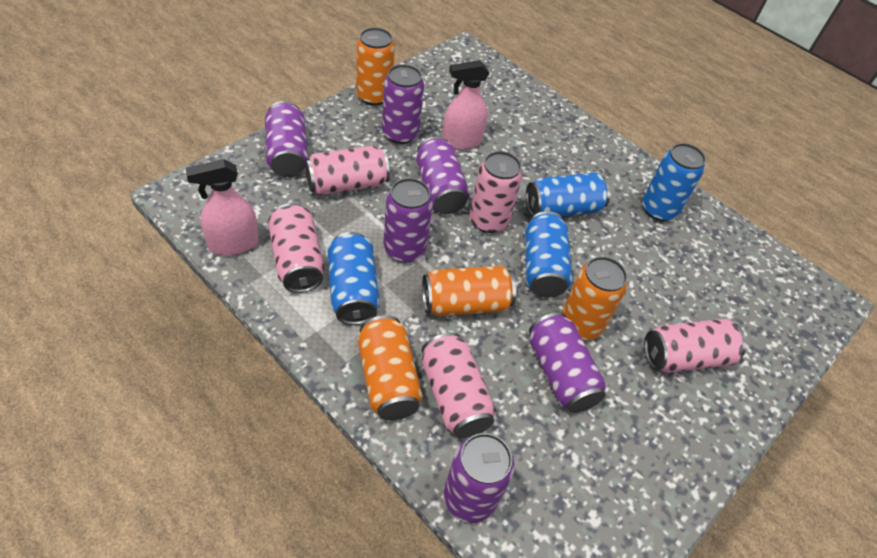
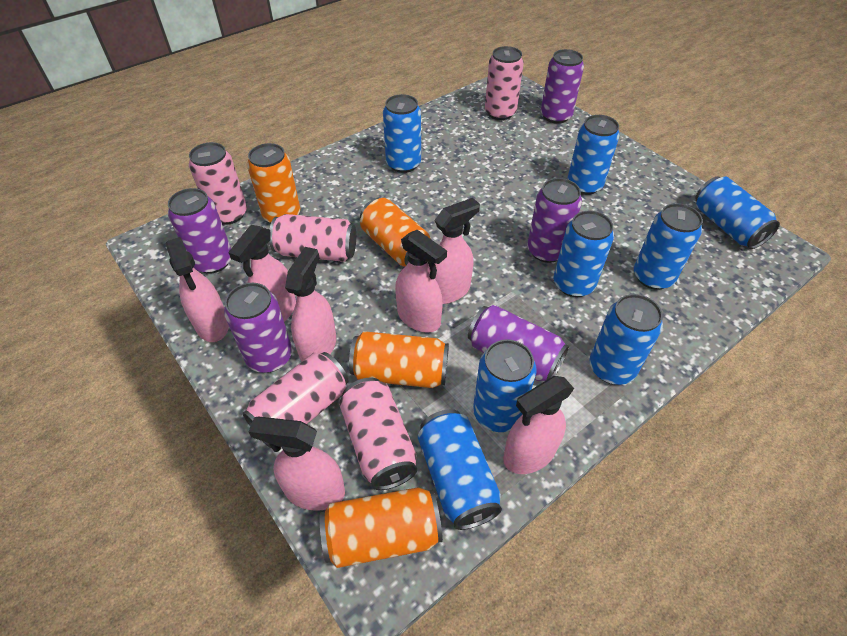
blue can: 4 -> 8
pink spray bottle: 2 -> 7
purple can: 6 -> 5

